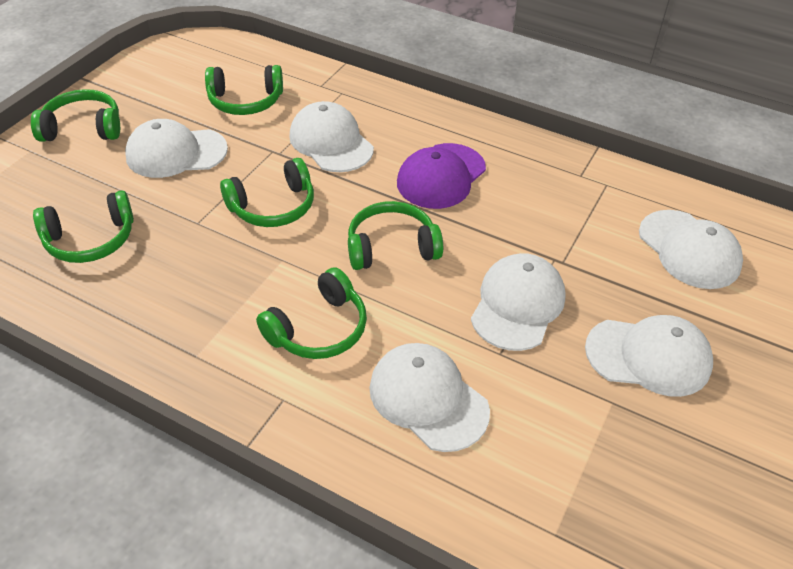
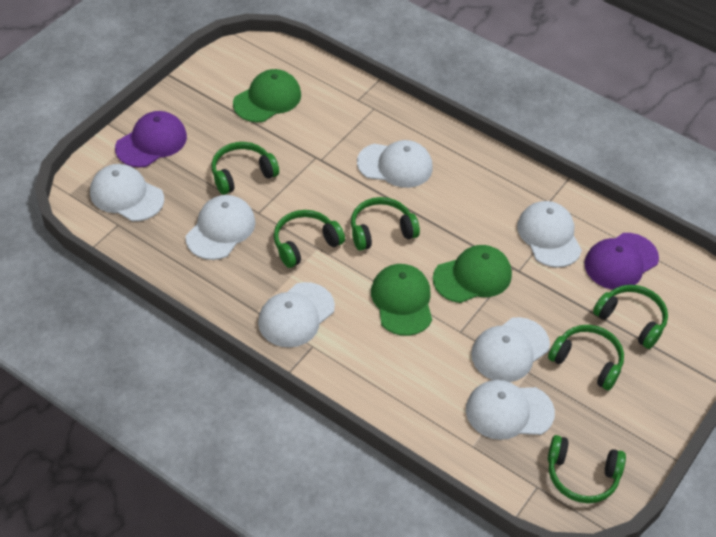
green cap: 0 -> 3
purple cap: 1 -> 2
white cap: 6 -> 7

